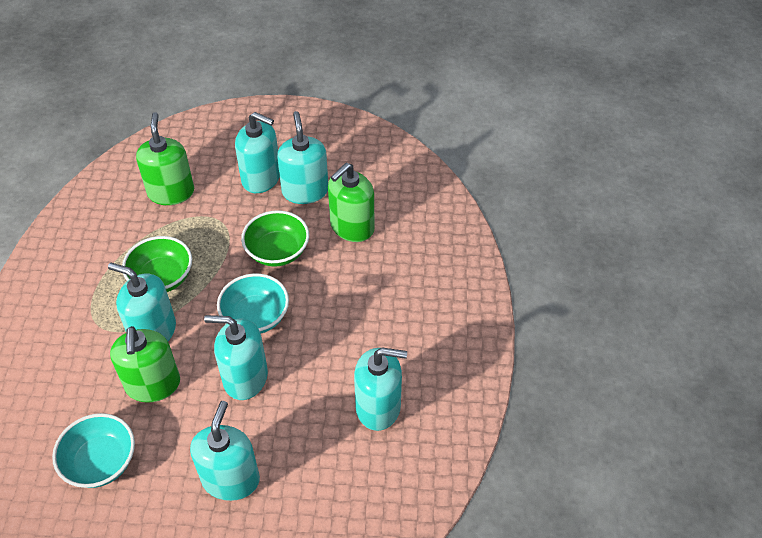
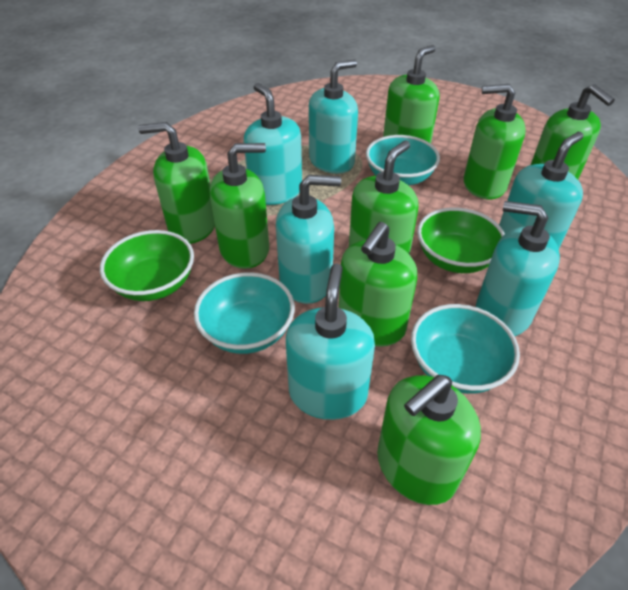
green soap dispenser: 3 -> 8
turquoise bowl: 2 -> 3

